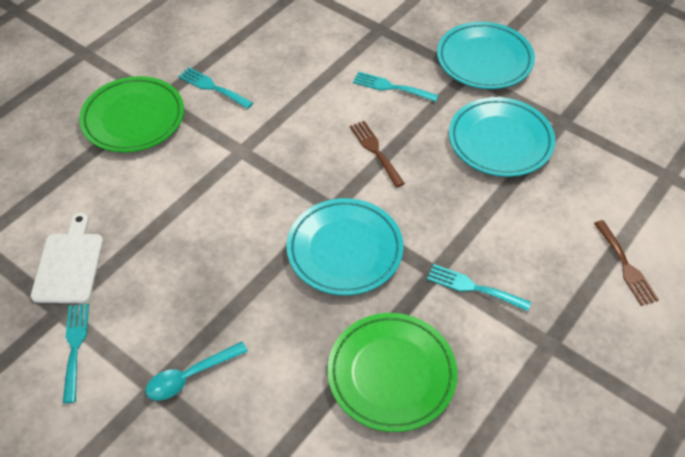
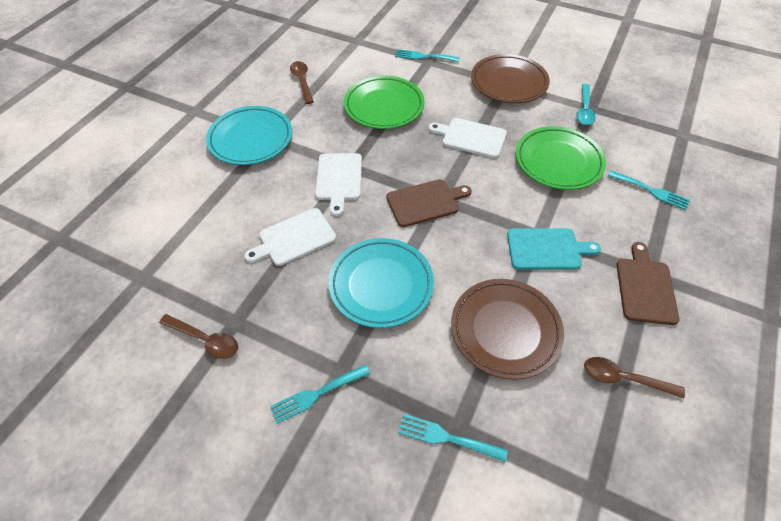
brown cutting board: 0 -> 2
brown fork: 2 -> 0
brown plate: 0 -> 2
brown spoon: 0 -> 3
turquoise cutting board: 0 -> 1
turquoise plate: 3 -> 2
white cutting board: 1 -> 3

